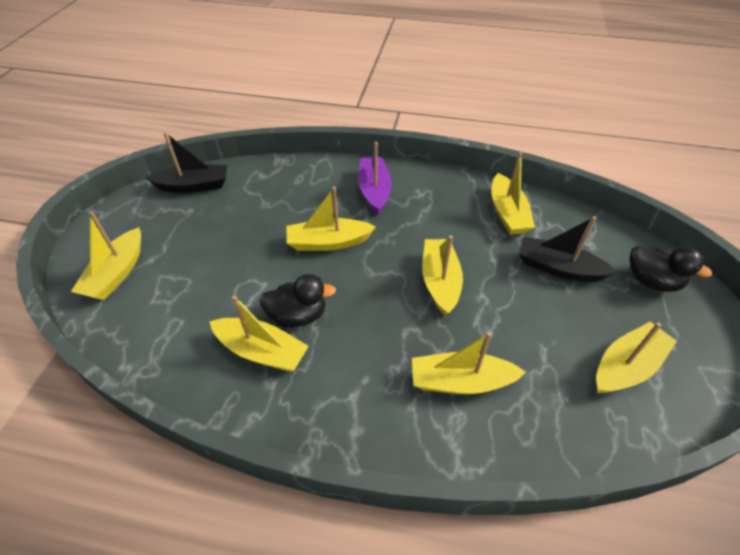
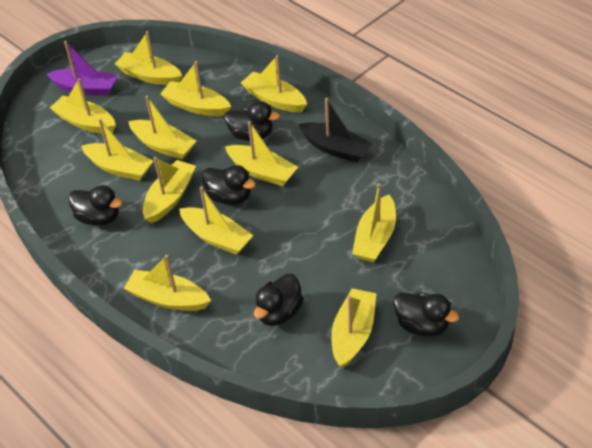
black boat: 2 -> 1
black duck: 2 -> 5
yellow boat: 7 -> 12

